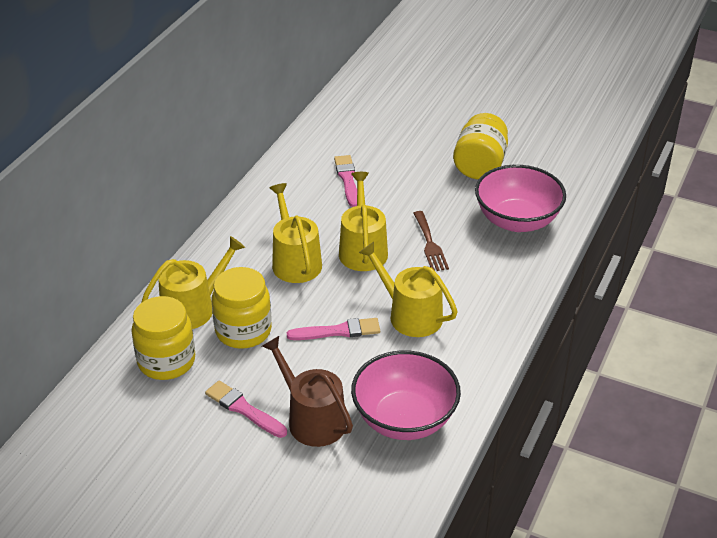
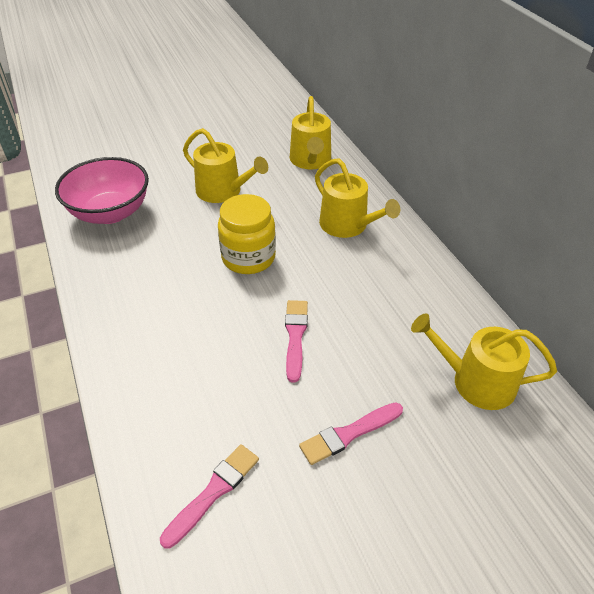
brown fork: 1 -> 0
brown watering can: 1 -> 0
pink bowl: 2 -> 1
yellow jar: 3 -> 1

